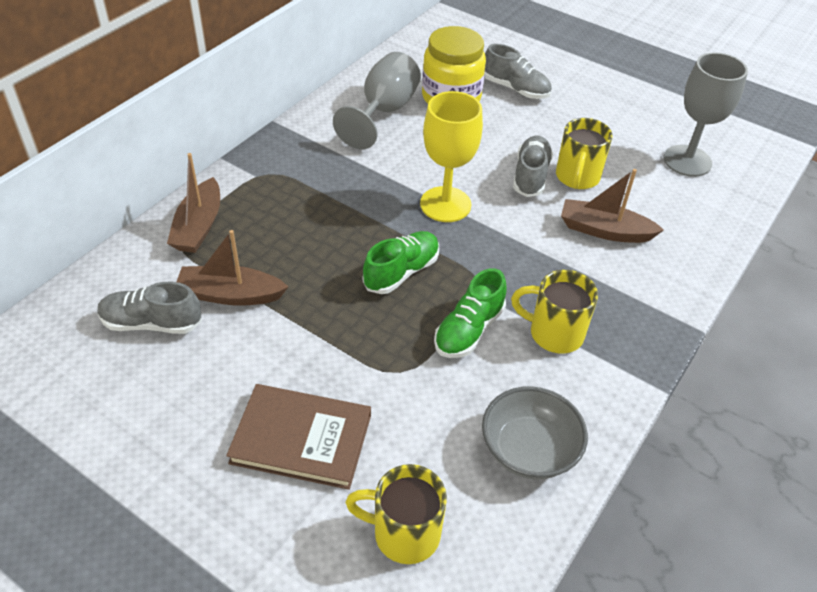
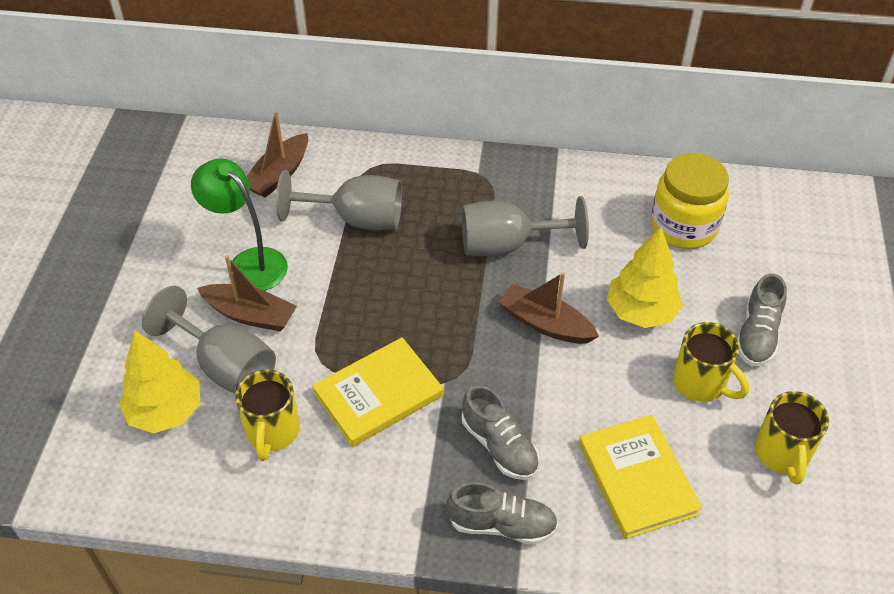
brown book: 1 -> 0
green lamp: 0 -> 1
green shoe: 2 -> 0
grey bowl: 1 -> 0
grey goblet: 2 -> 3
yellow book: 0 -> 2
yellow goblet: 1 -> 0
yellow tree: 0 -> 2

